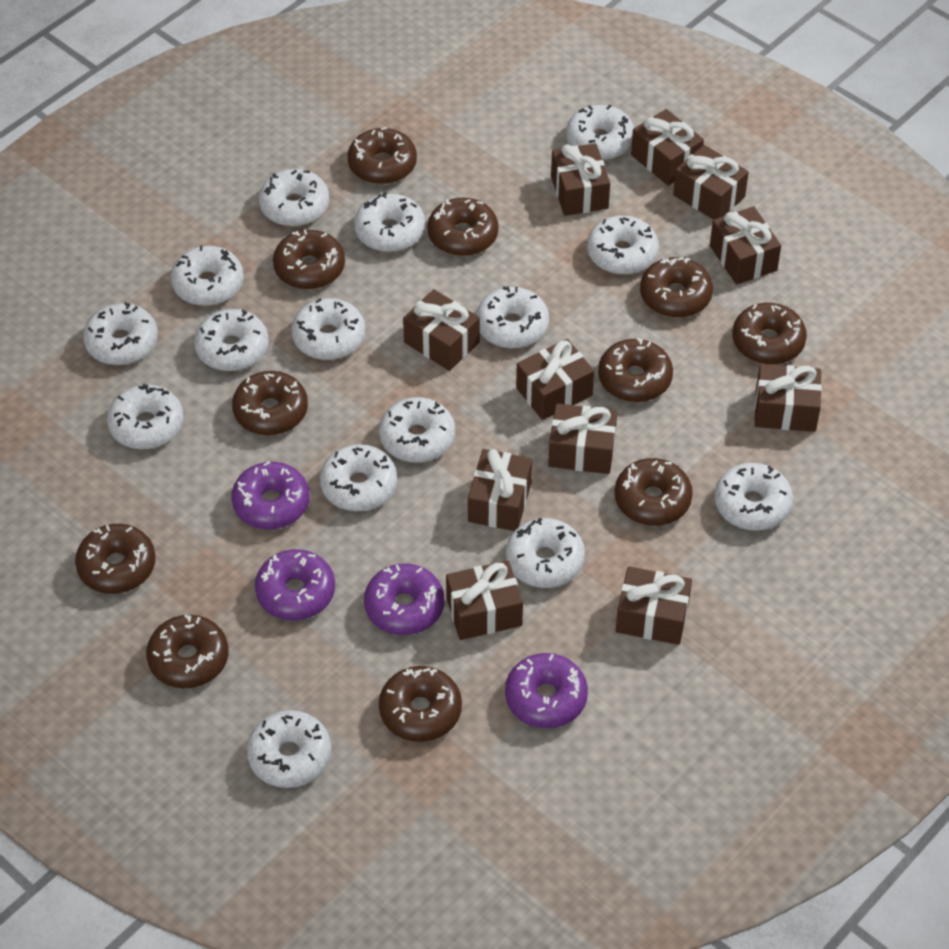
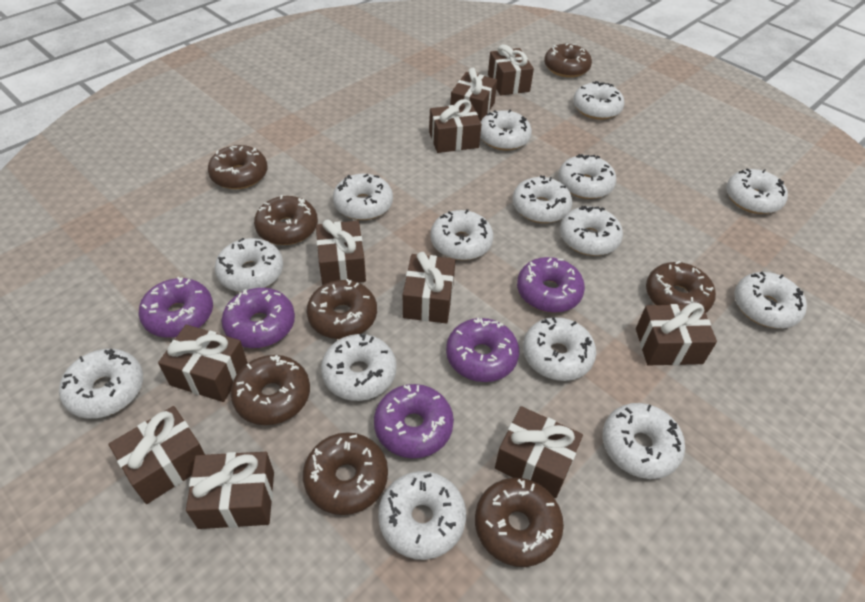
brown donut: 11 -> 8
brown gift: 11 -> 10
purple donut: 4 -> 5

